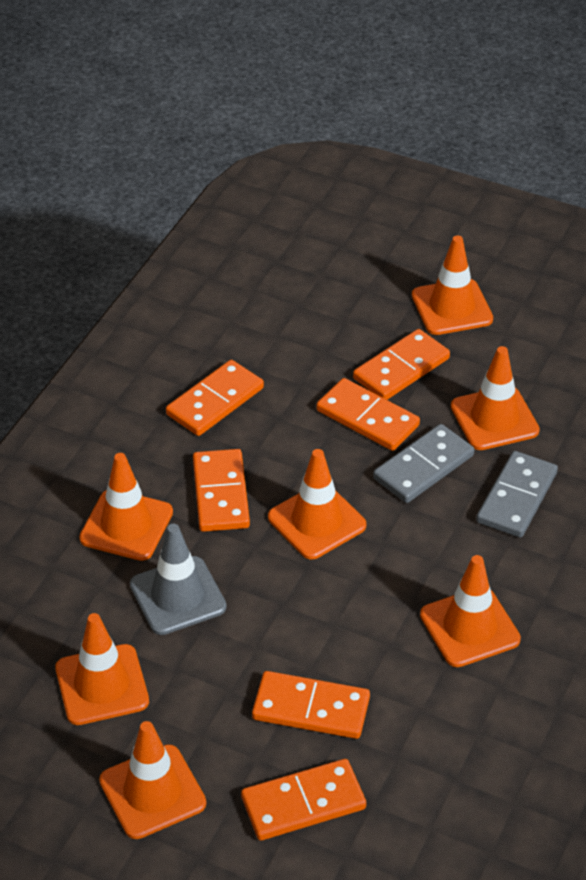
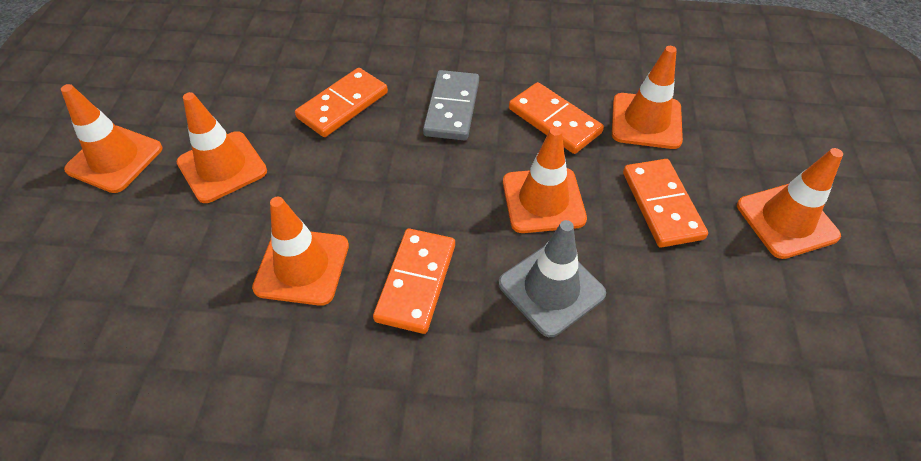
grey domino: 2 -> 1
orange domino: 6 -> 4
orange traffic cone: 7 -> 6

